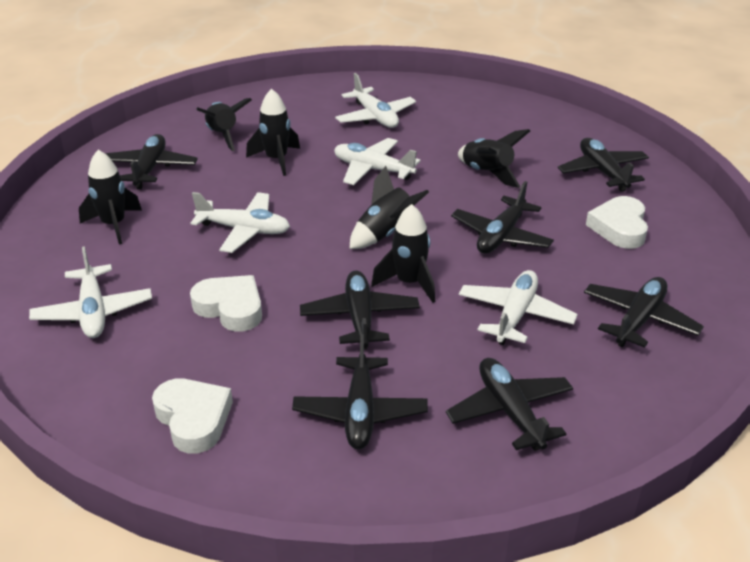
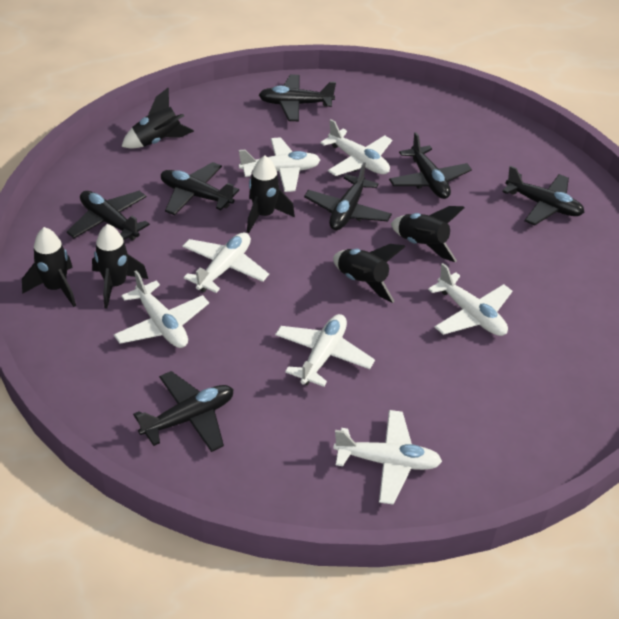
white heart: 3 -> 0
white plane: 5 -> 7

